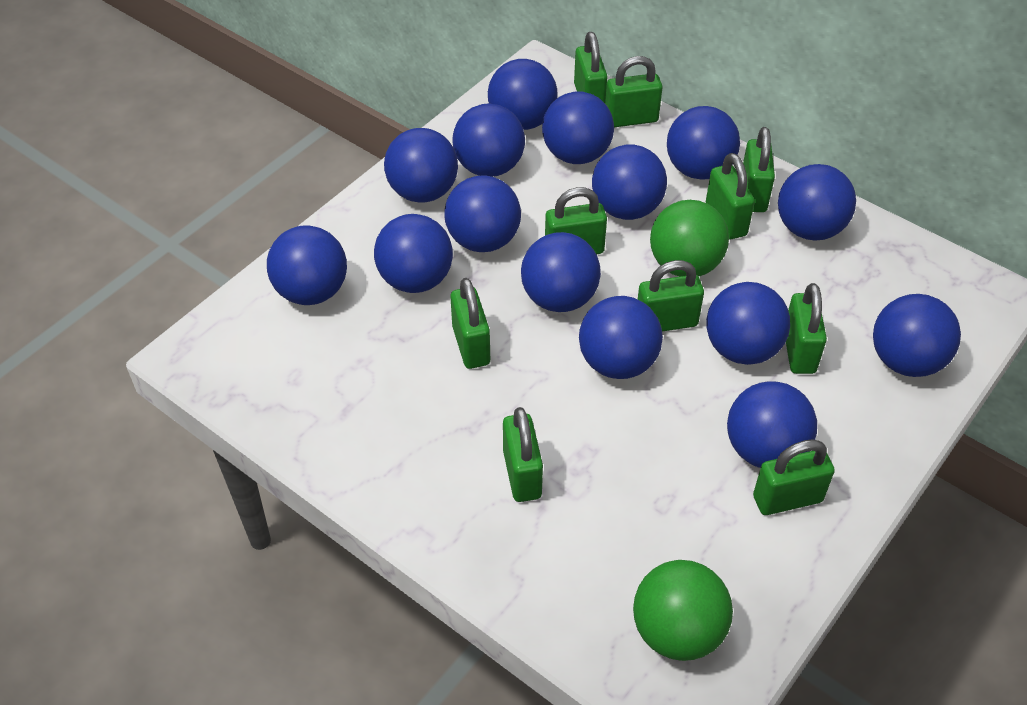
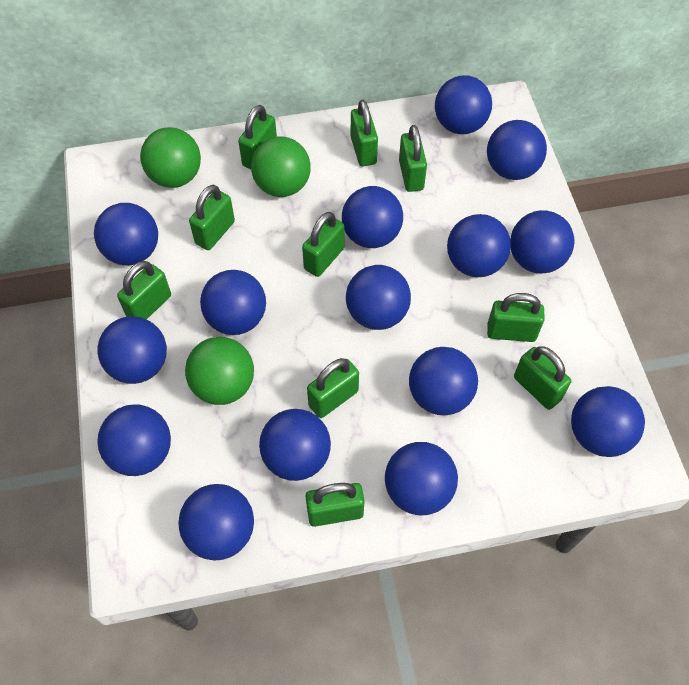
green ball: 2 -> 3

